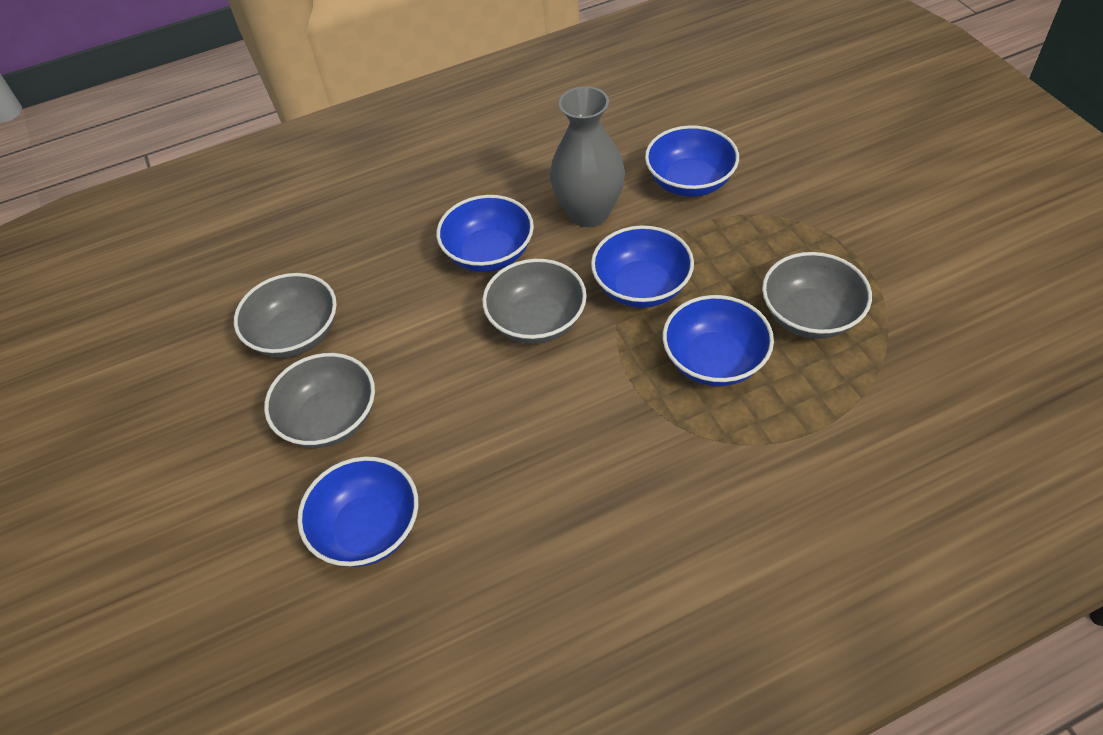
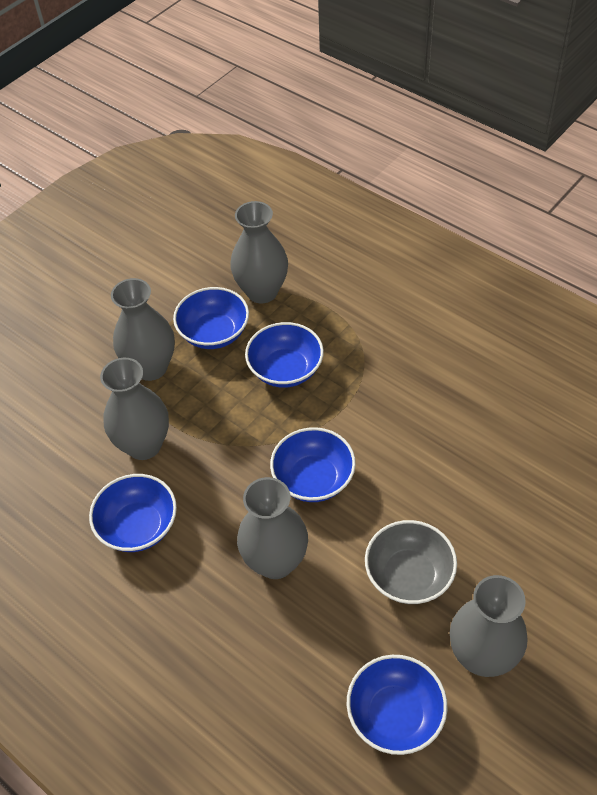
grey bowl: 4 -> 1
grey vase: 1 -> 5

